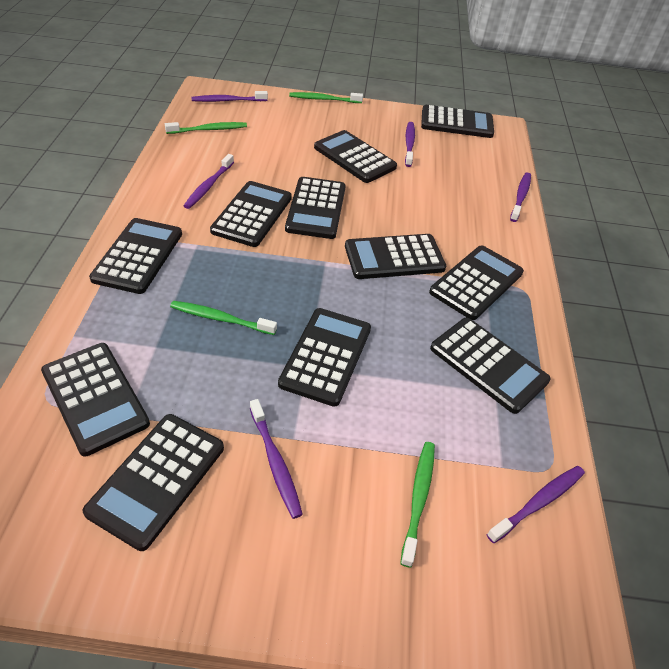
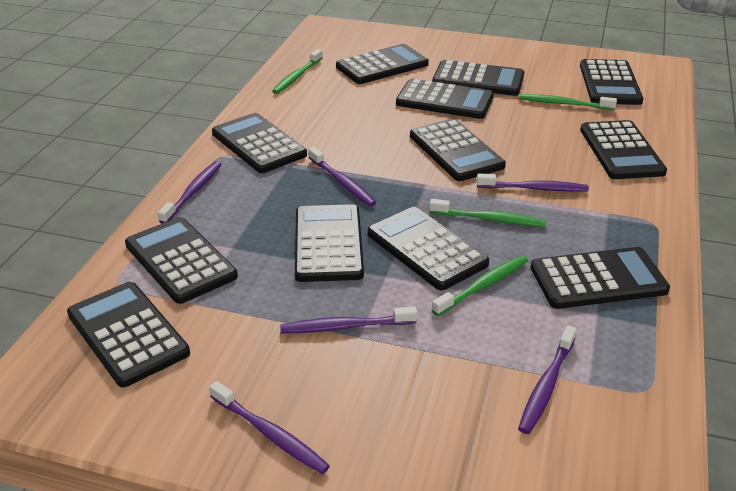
black calculator: 11 -> 12

